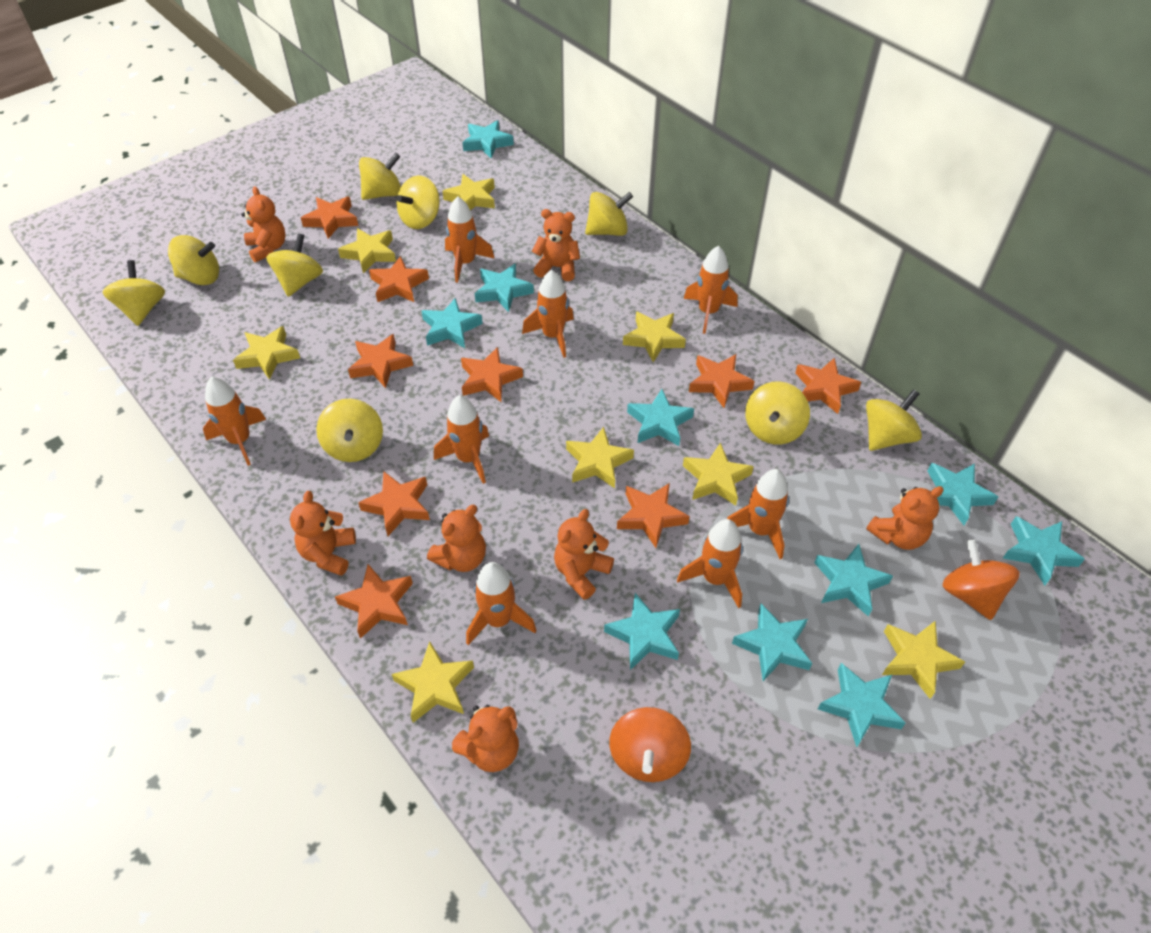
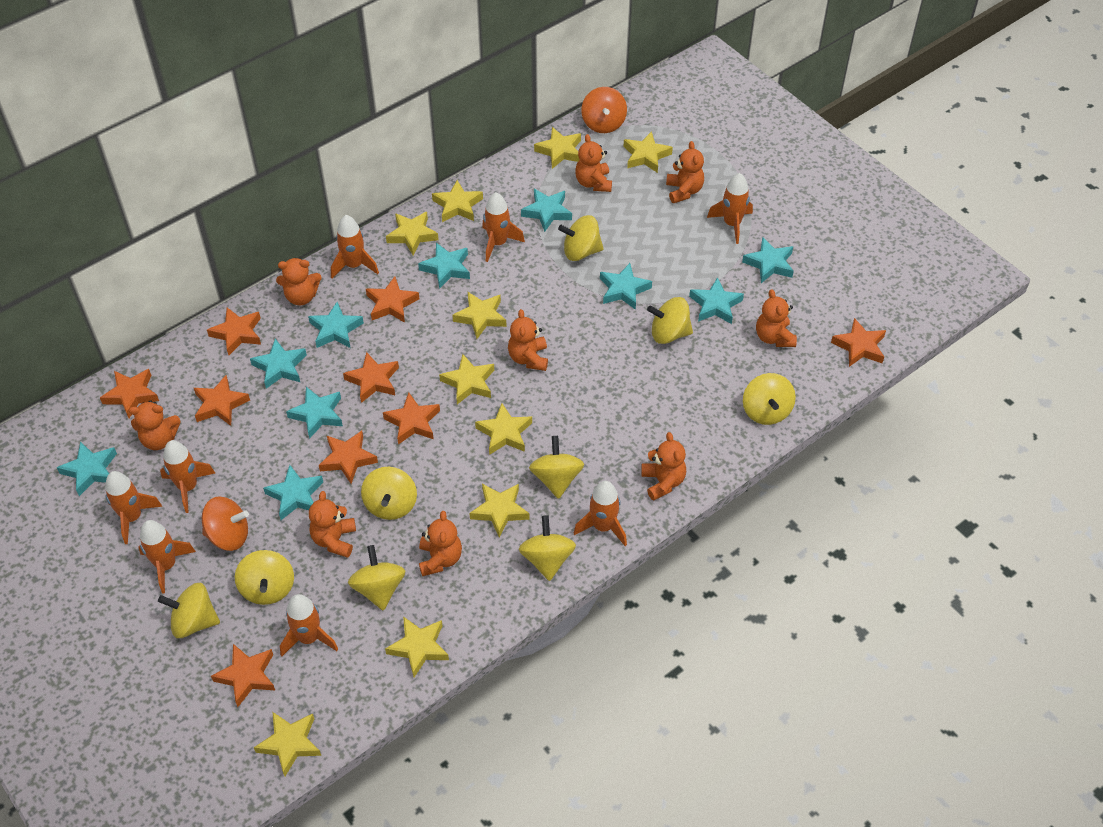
orange teddy bear: 7 -> 9
yellow star: 8 -> 10

